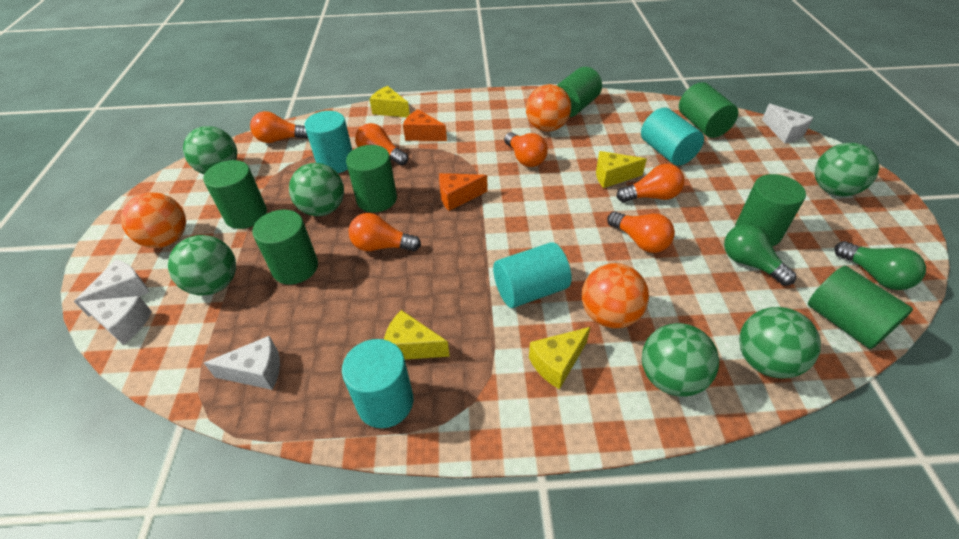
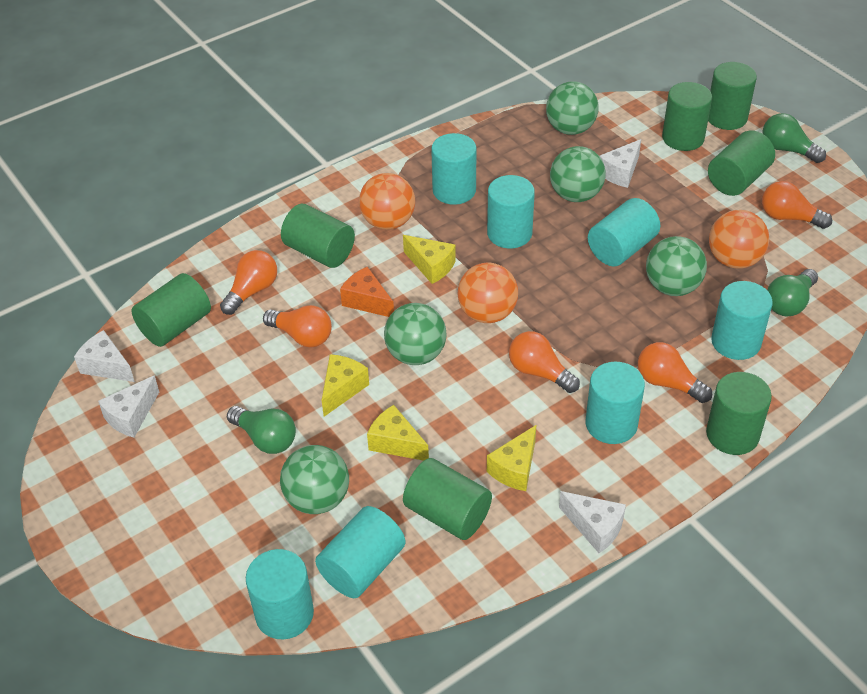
green ball: 6 -> 5
green light bulb: 2 -> 3
orange cheese: 2 -> 1
orange light bulb: 6 -> 5
turquoise cylinder: 4 -> 7

